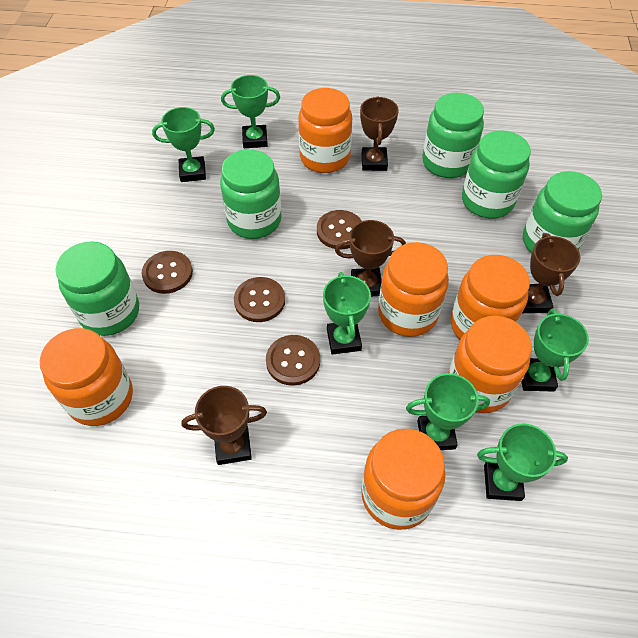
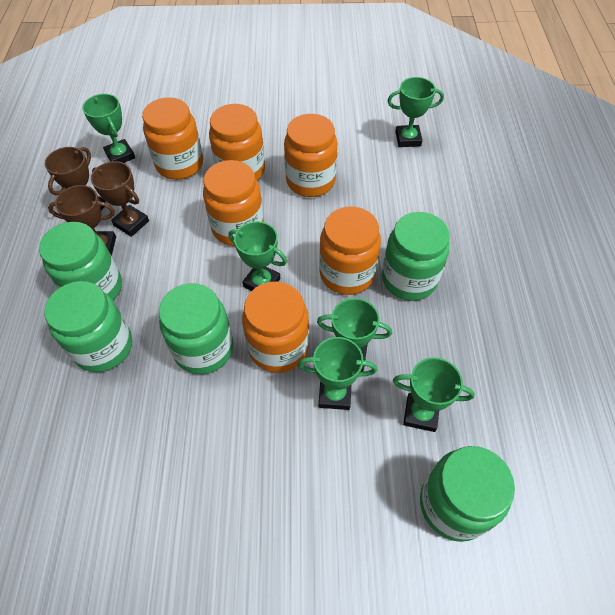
brown button: 4 -> 0
brown trophy: 4 -> 3

